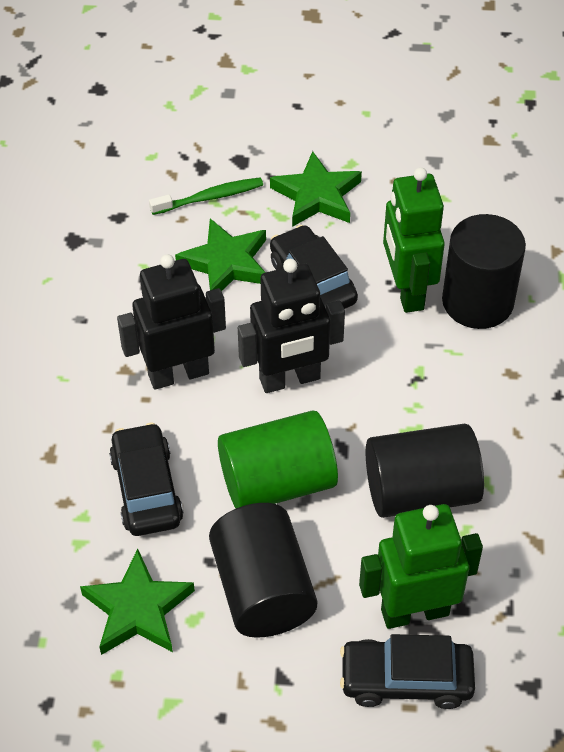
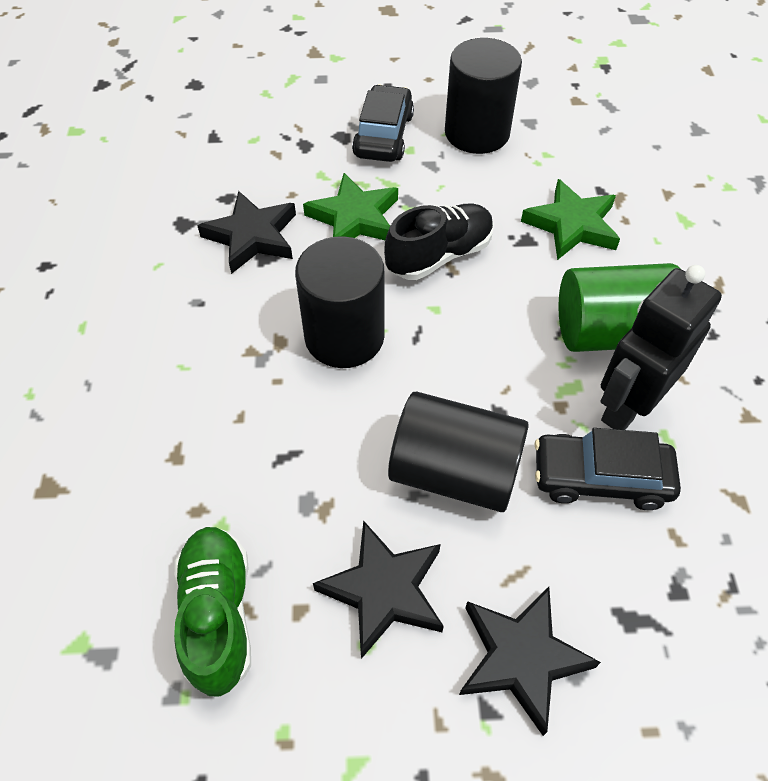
black car: 3 -> 2
black robot: 2 -> 1
black shoe: 0 -> 1
black star: 0 -> 3
green robot: 2 -> 0
green shoe: 0 -> 1
green star: 3 -> 2
green toothbrush: 1 -> 0

